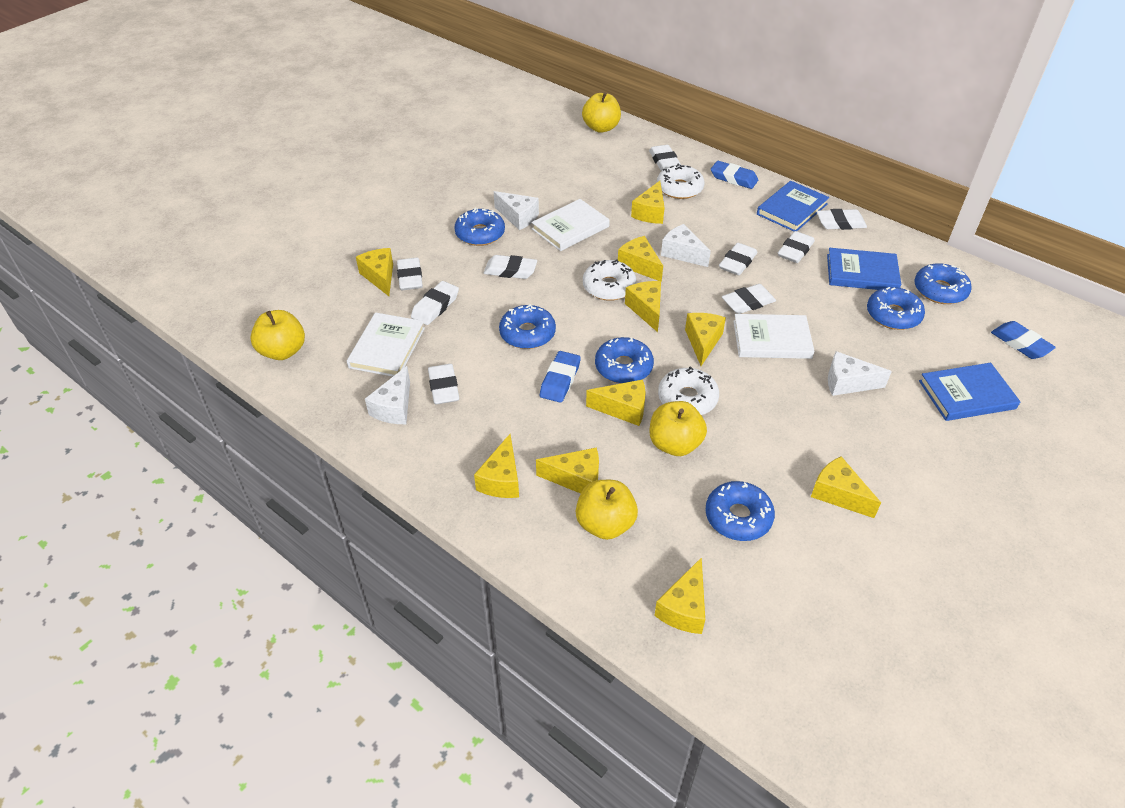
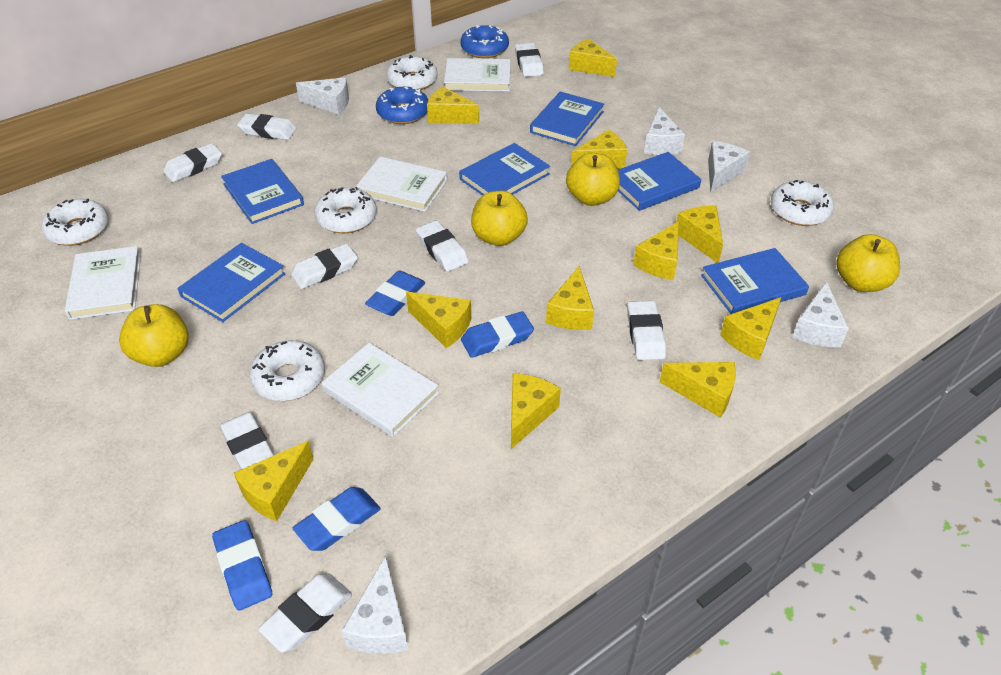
blue book: 3 -> 6
blue donut: 6 -> 2
blue eraser: 3 -> 4
white book: 3 -> 4
white cheese: 4 -> 5
white donut: 3 -> 5
white eraser: 9 -> 8
yellow cheese: 10 -> 11

